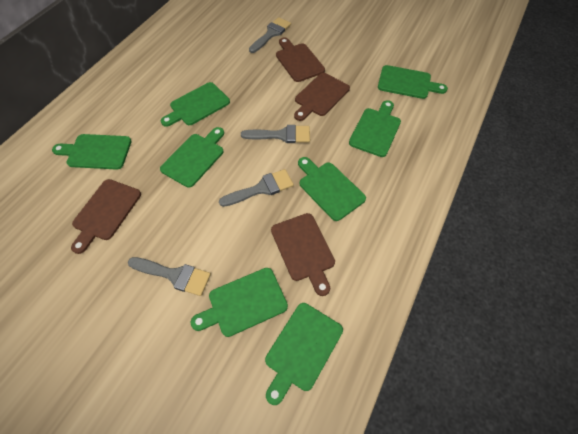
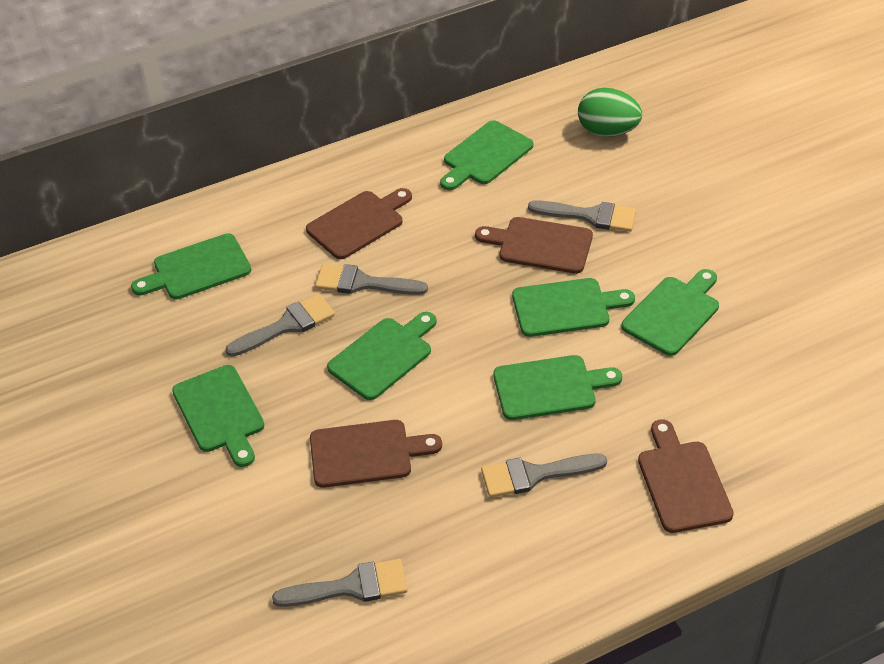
green cutting board: 8 -> 7
green egg: 0 -> 1
grey brush: 4 -> 5

